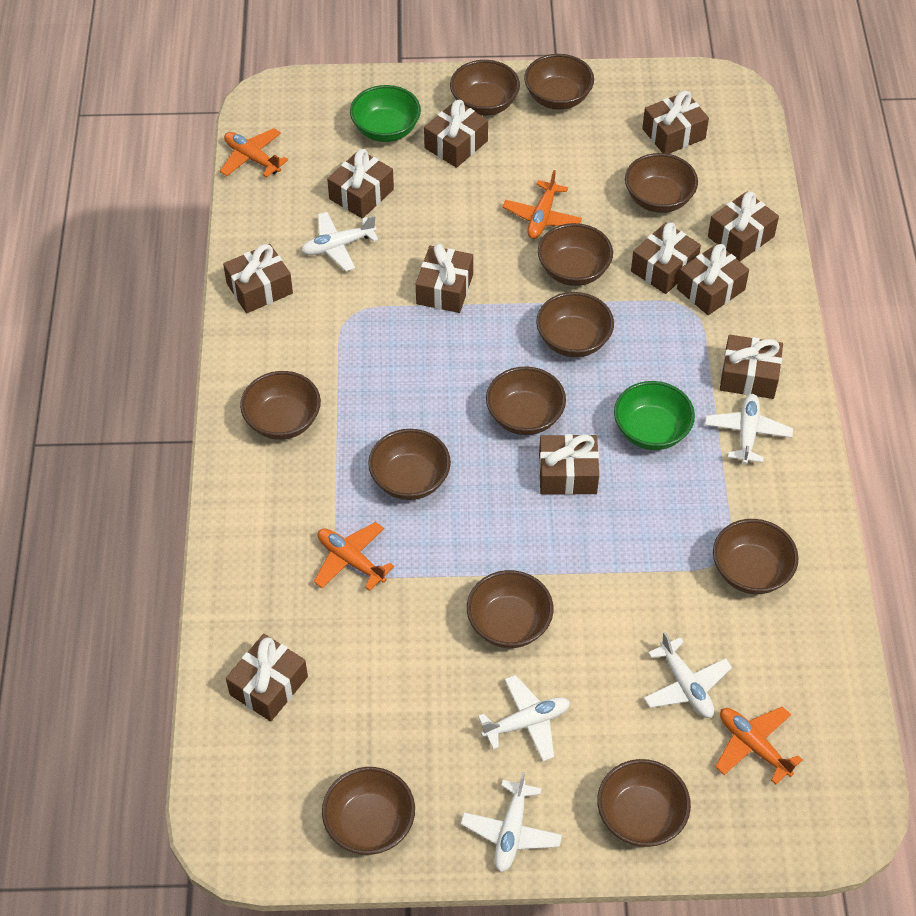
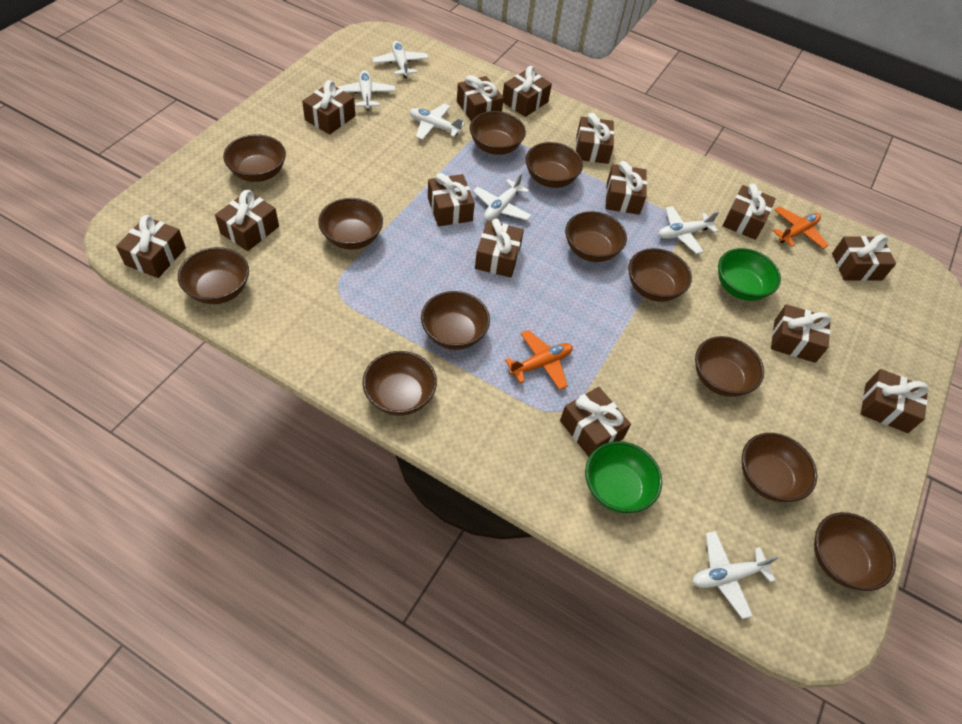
brown gift: 11 -> 14
orange plane: 4 -> 2
white plane: 5 -> 6

